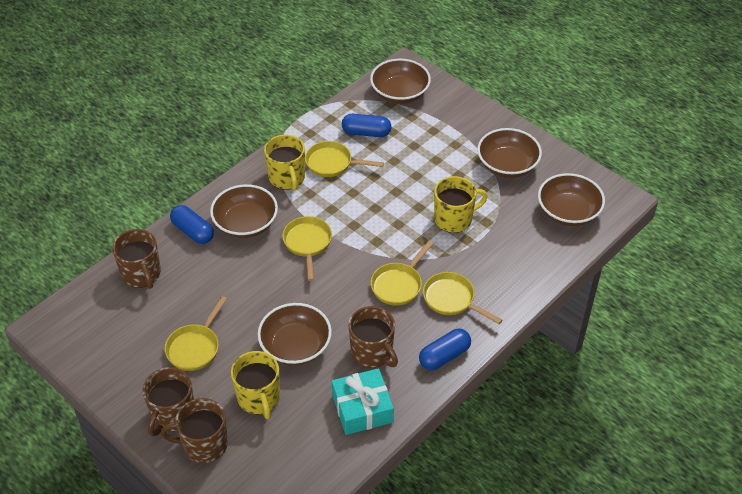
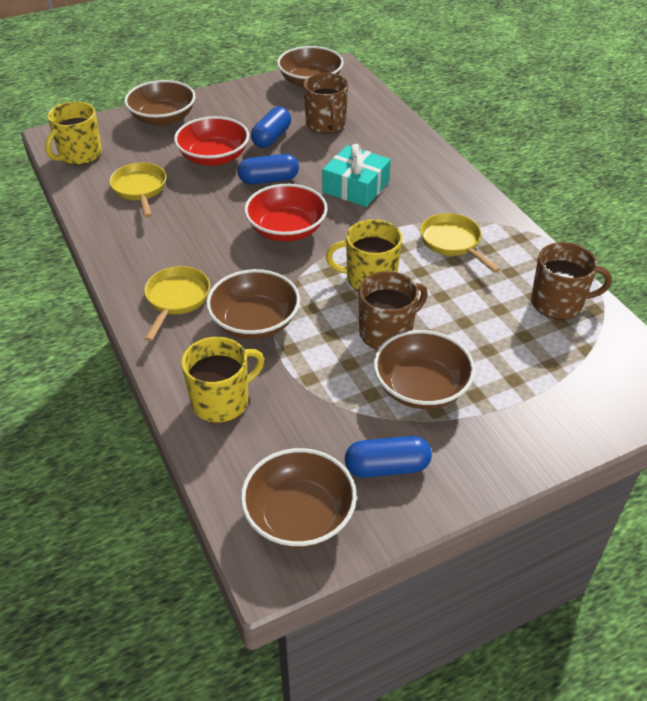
brown mug: 4 -> 3
red bowl: 0 -> 2
yellow pan: 5 -> 3

